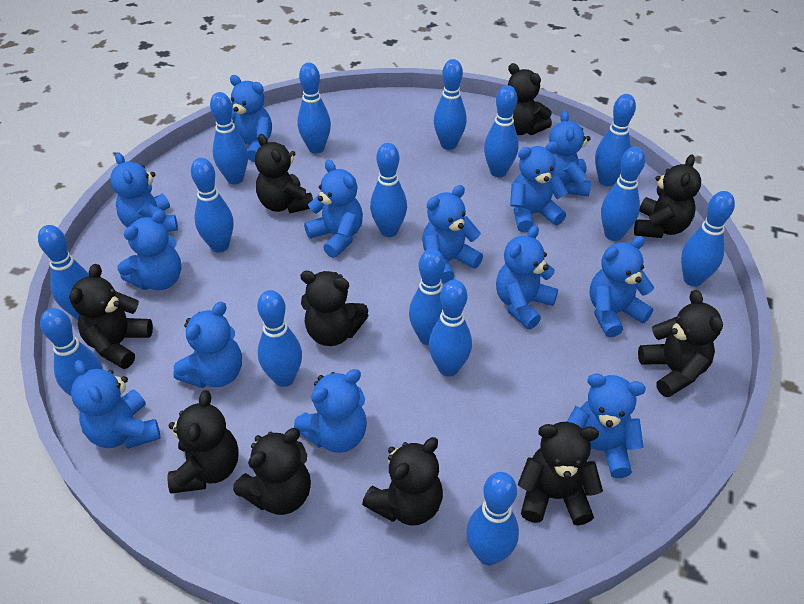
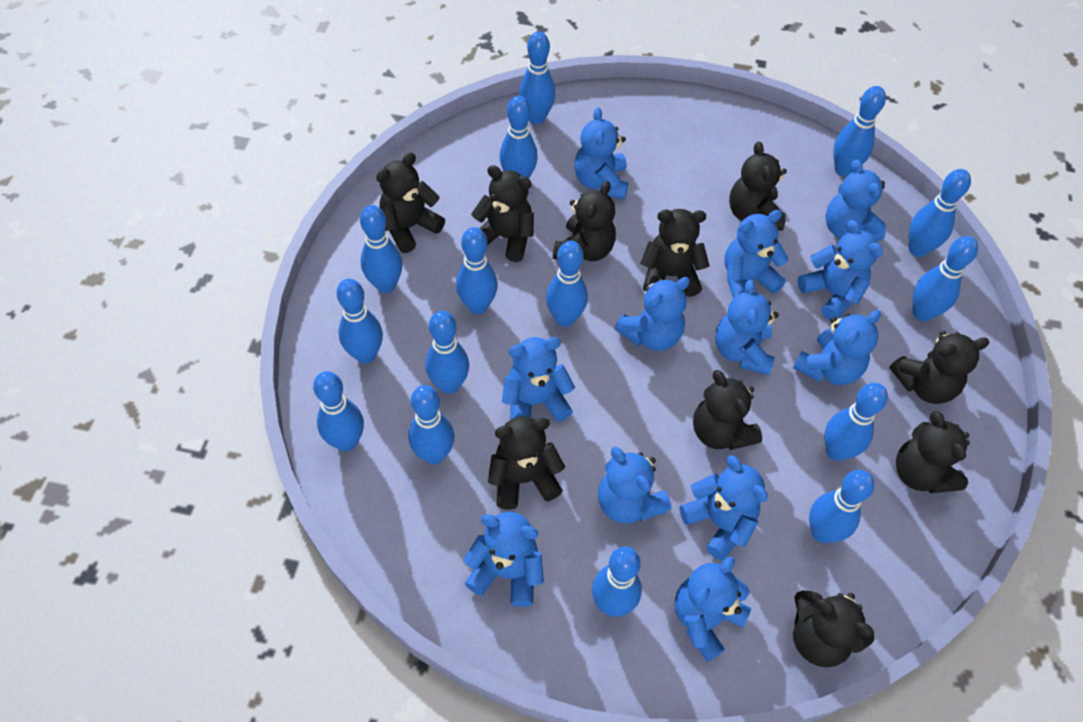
blue teddy bear: 13 -> 12

